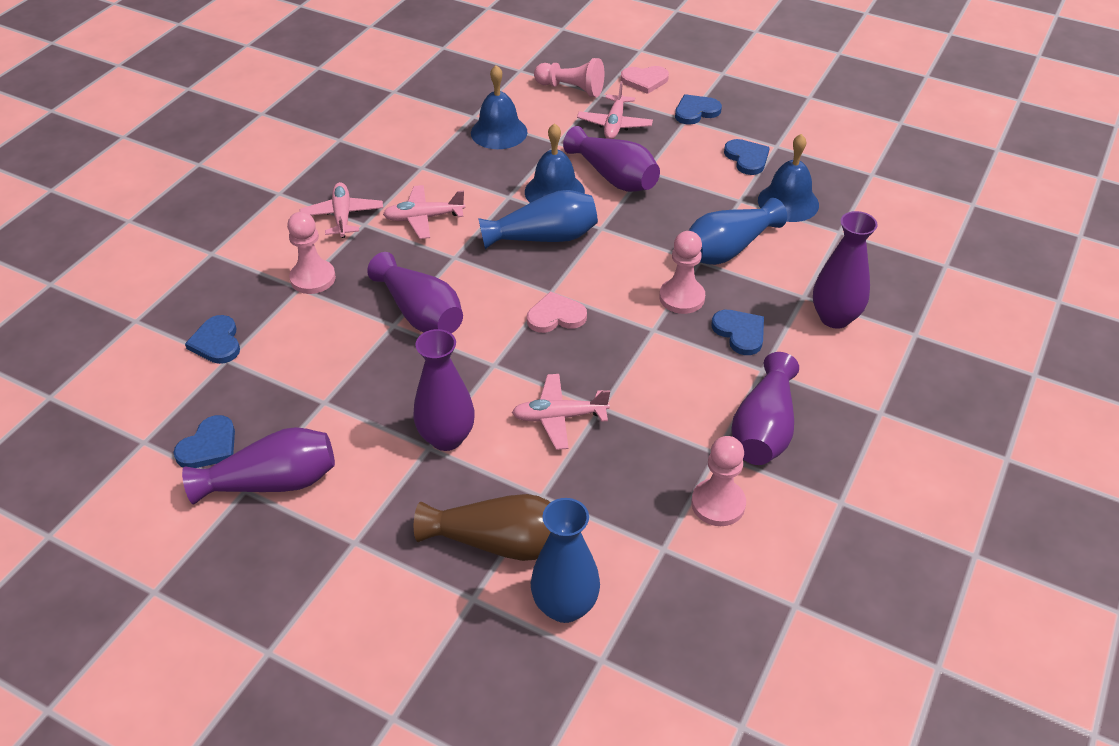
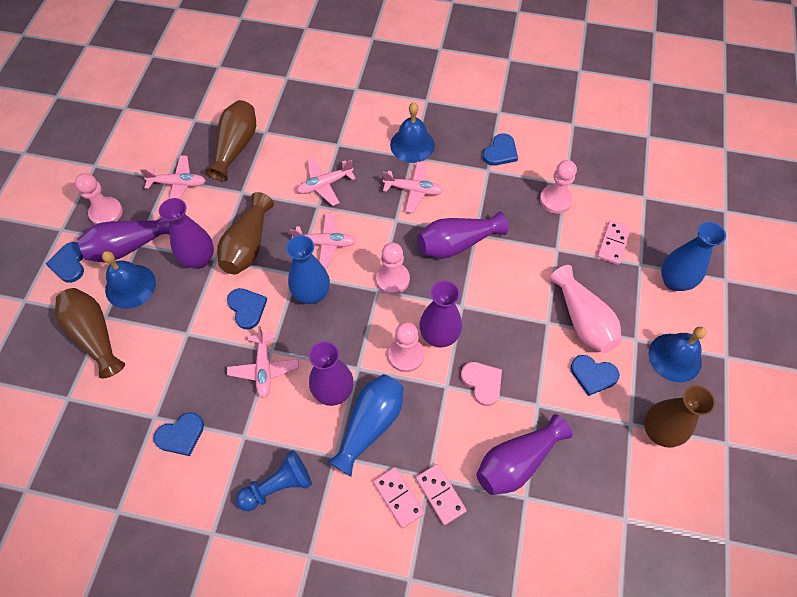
blue pawn: 0 -> 1
brown vase: 1 -> 4
pink domino: 0 -> 3
pink heart: 2 -> 1
pink plane: 4 -> 5
pink vase: 0 -> 1

